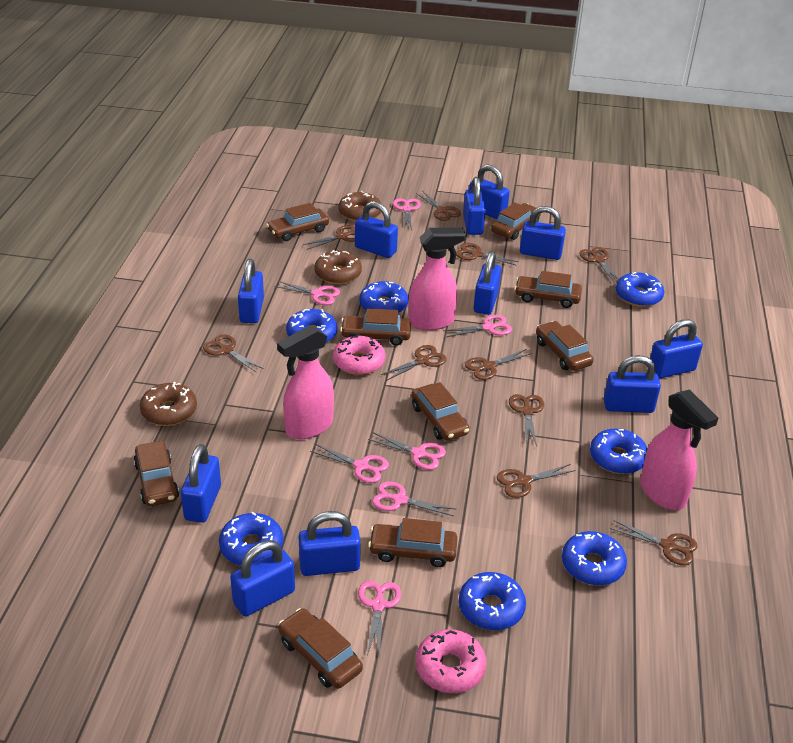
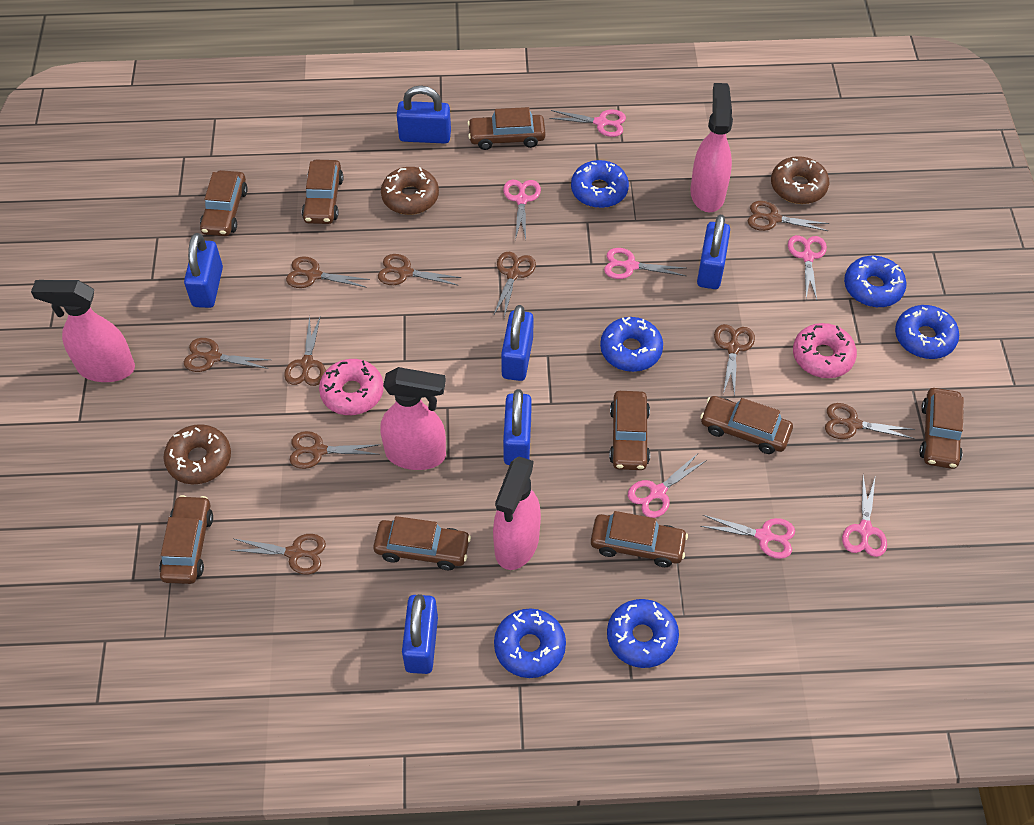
blue donut: 7 -> 6
blue padlock: 11 -> 6
pink spray bottle: 3 -> 4

